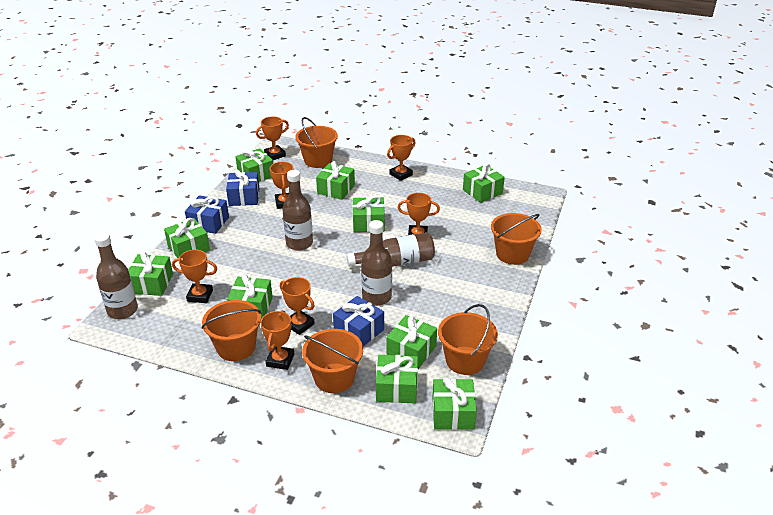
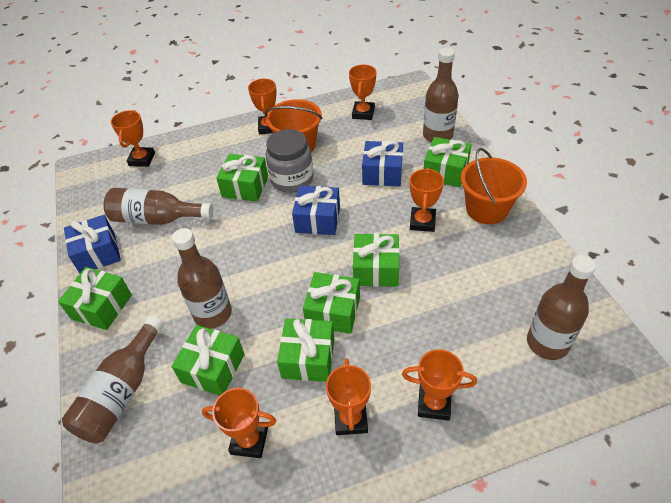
brown bottle: 4 -> 5
green gift: 10 -> 7
grey jar: 0 -> 1
orange bucket: 5 -> 2

